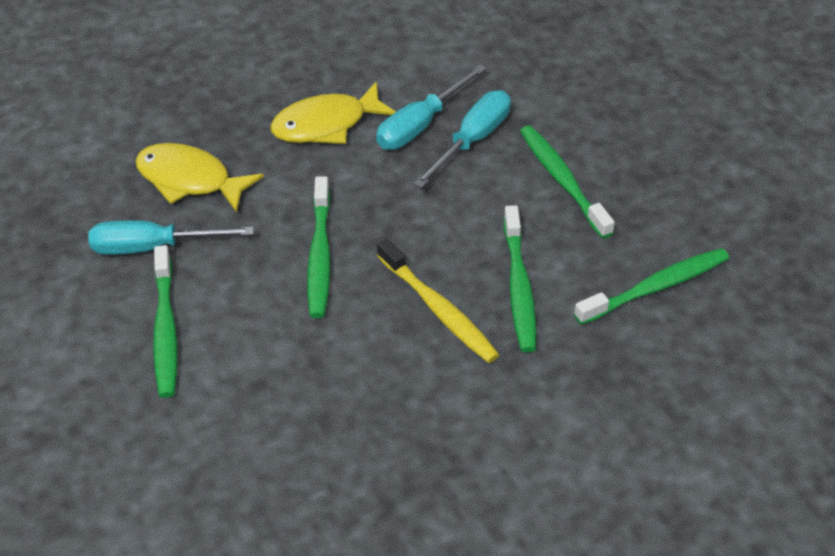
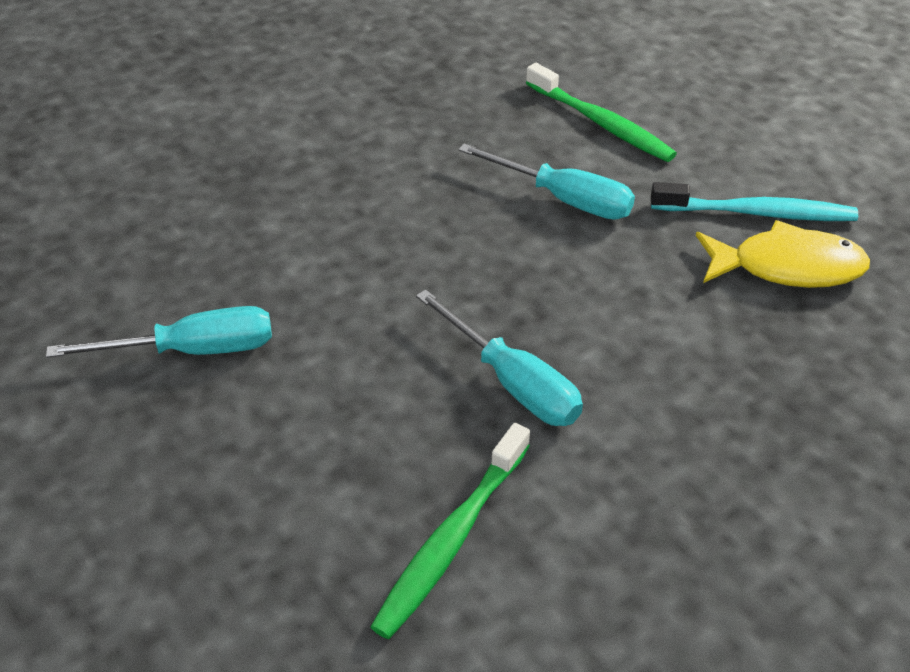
green toothbrush: 5 -> 2
turquoise toothbrush: 0 -> 1
yellow fish: 2 -> 1
yellow toothbrush: 1 -> 0

